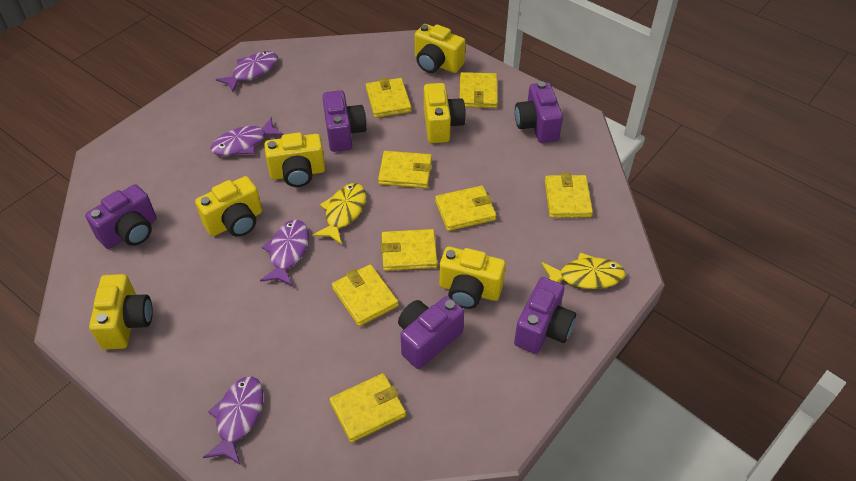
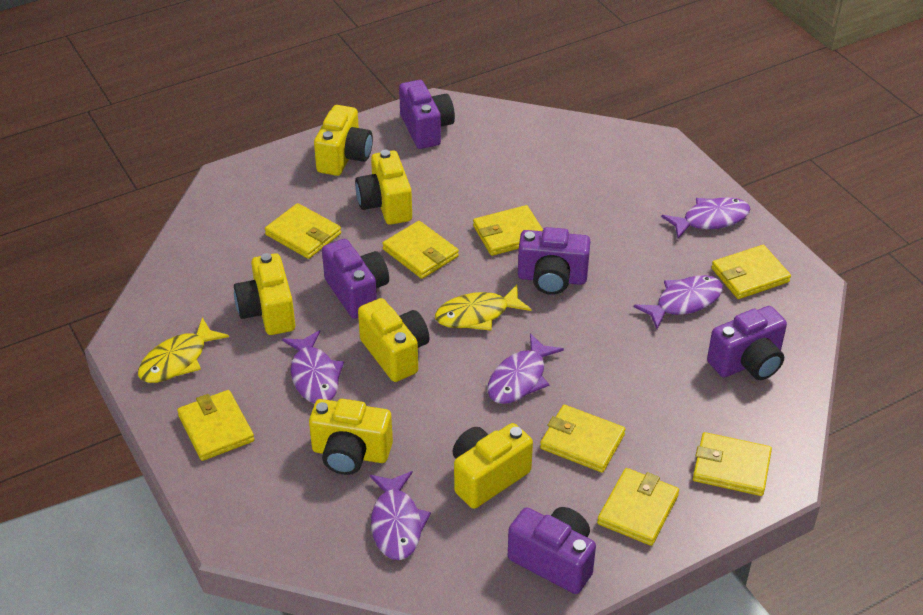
purple fish: 4 -> 5

